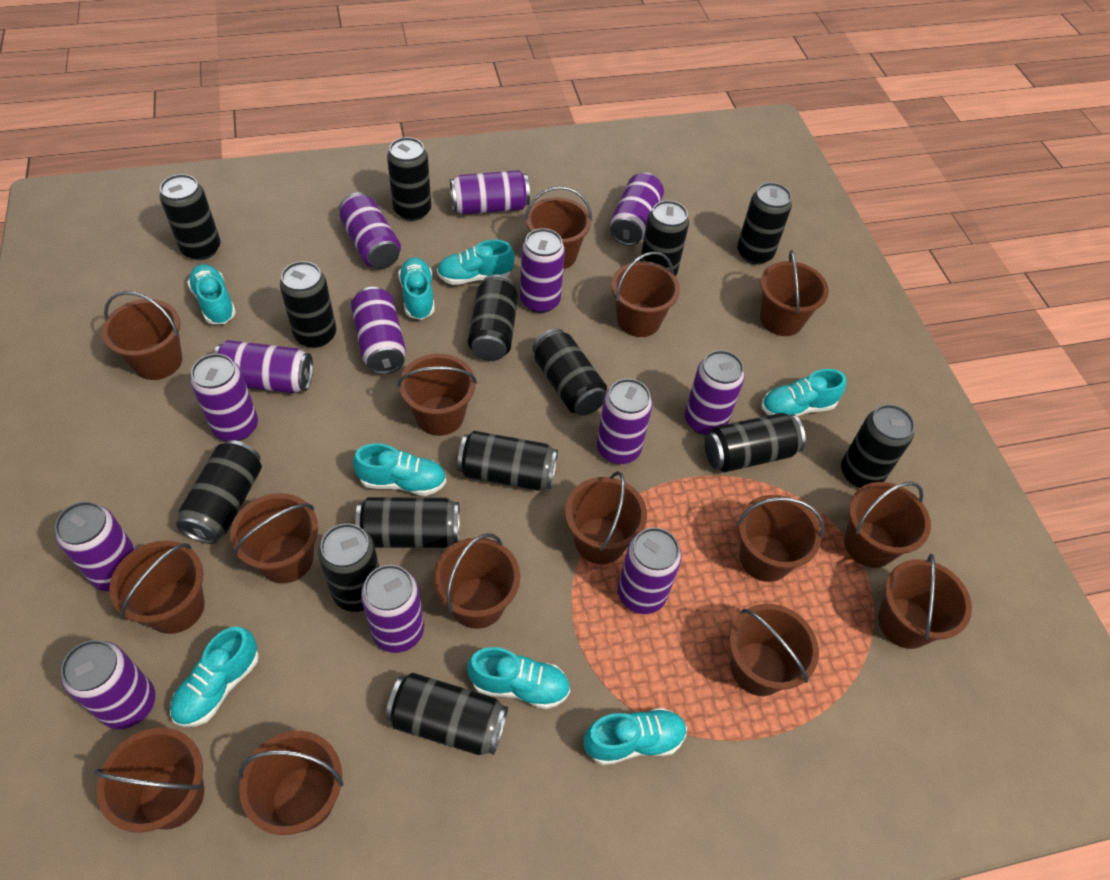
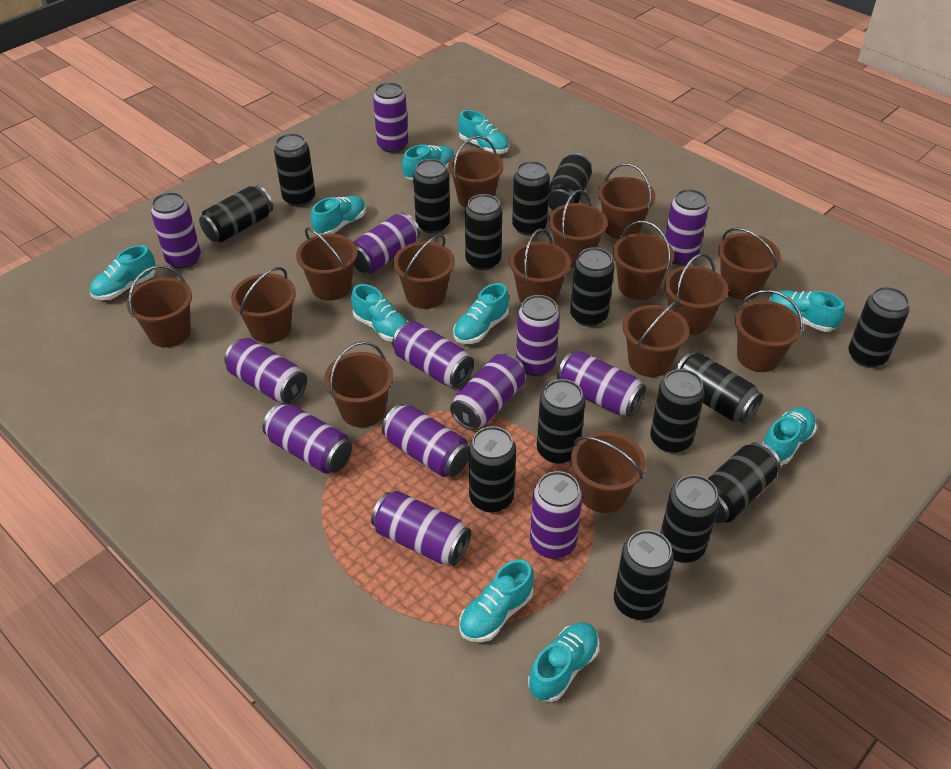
black can: 14 -> 15
turquoise shoe: 8 -> 10

